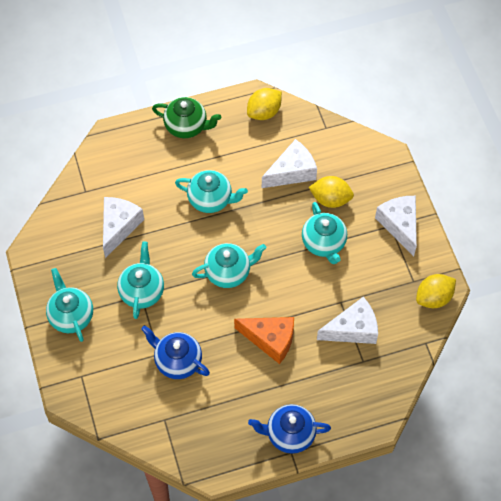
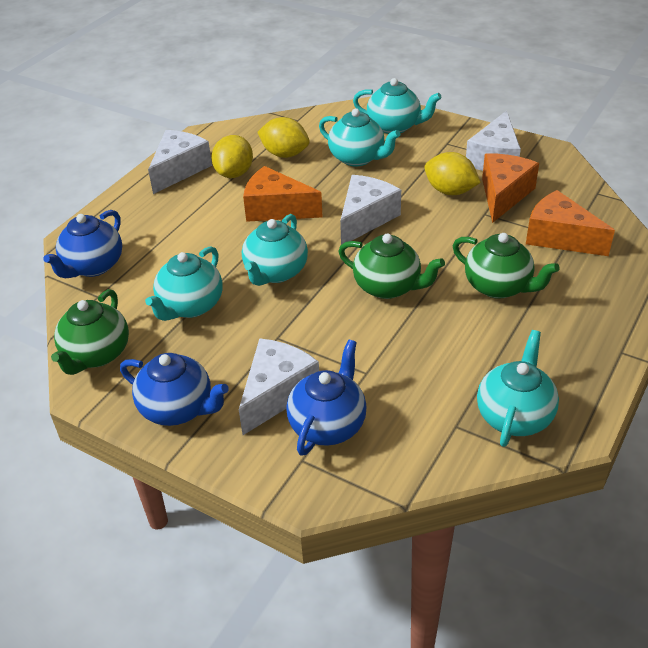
blue teapot: 2 -> 3
green teapot: 1 -> 3
orange cheese: 1 -> 3

